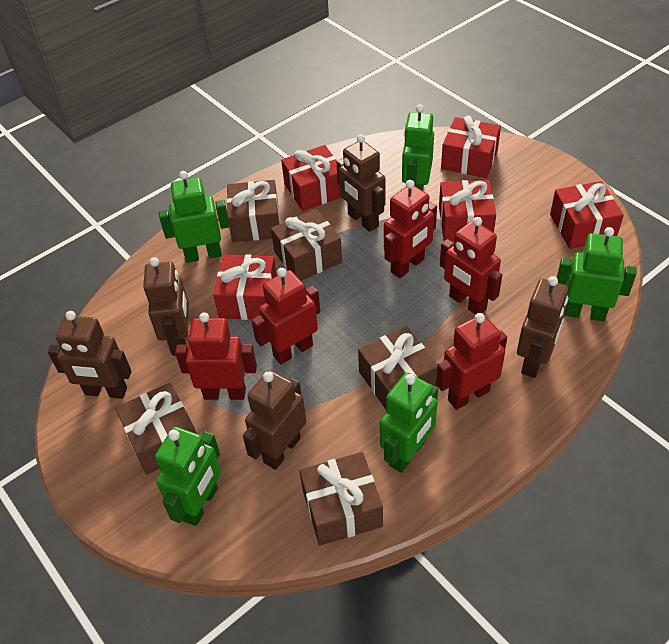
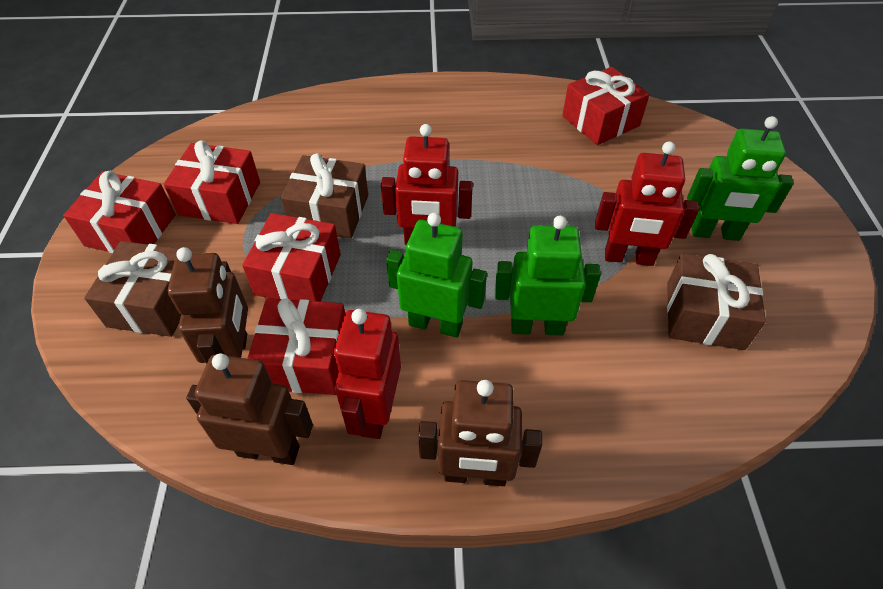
brown gift: 5 -> 3
brown robot: 5 -> 3
green robot: 5 -> 3
red robot: 5 -> 3

